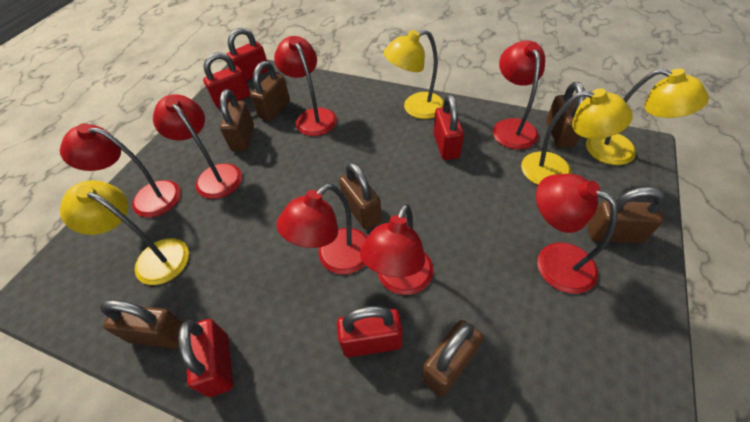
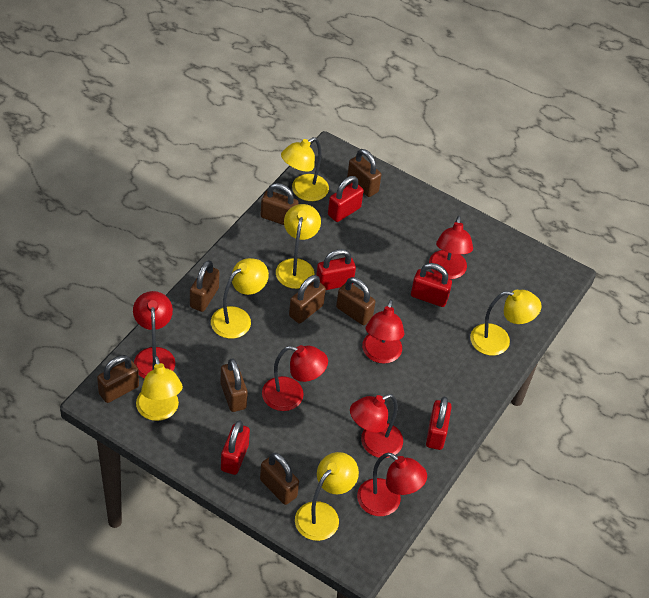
brown padlock: 7 -> 8
red lamp: 7 -> 6
yellow lamp: 4 -> 6

